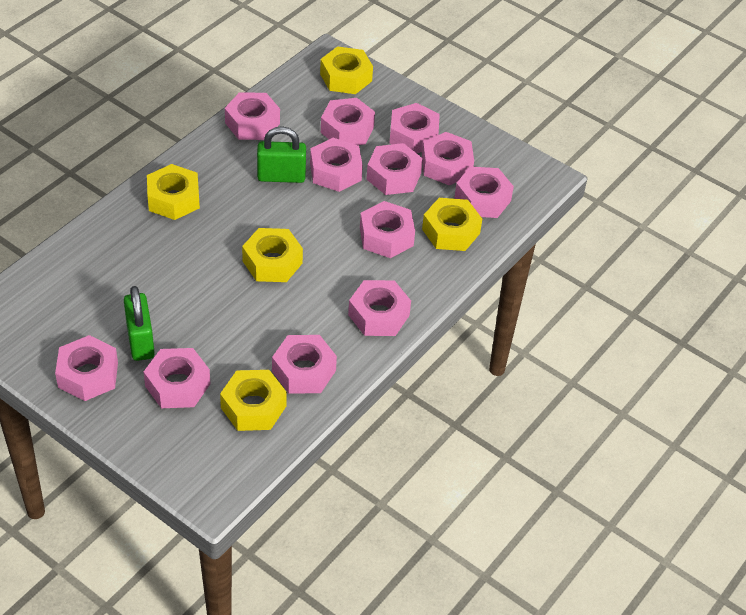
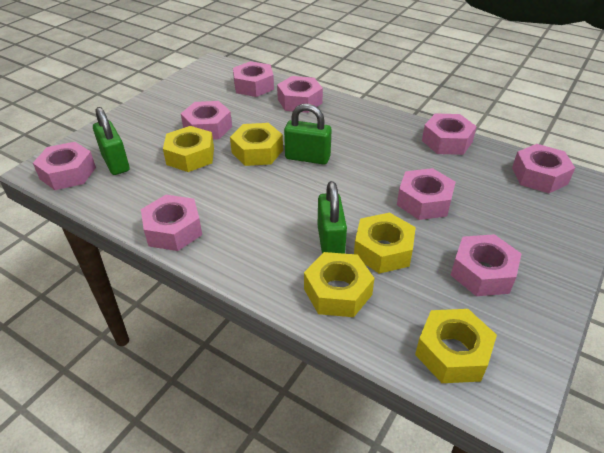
green padlock: 2 -> 3
pink nut: 12 -> 9

